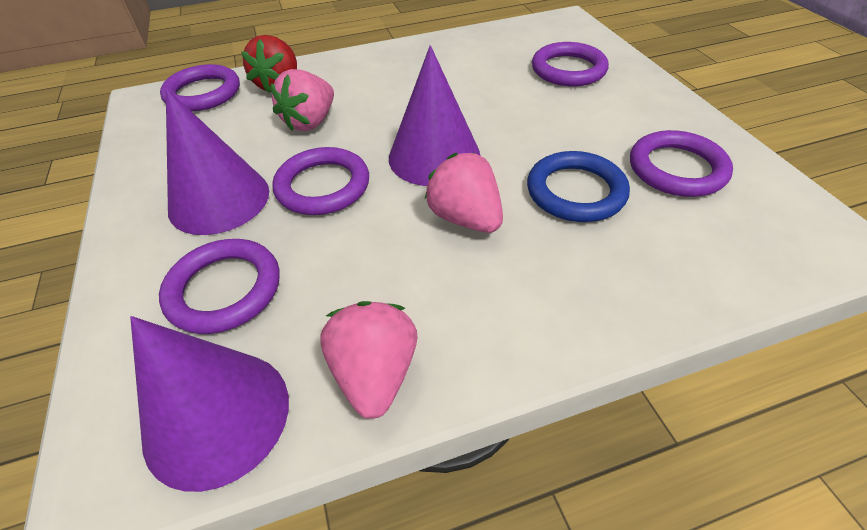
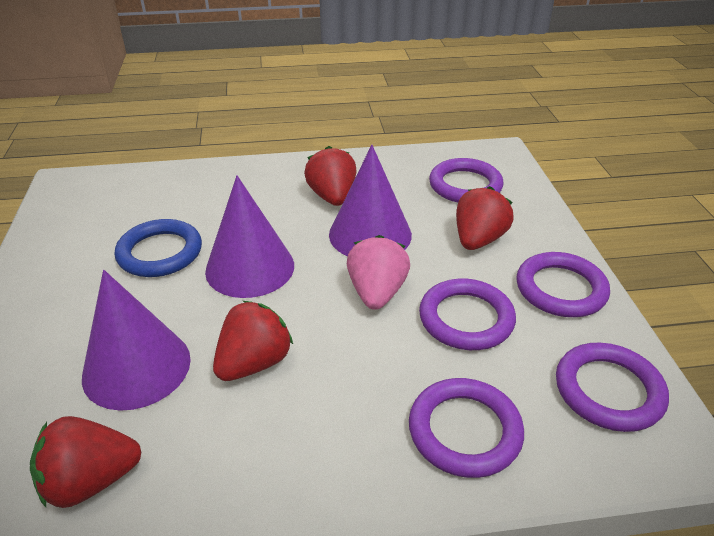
pink strawberry: 3 -> 1
red strawberry: 1 -> 4

